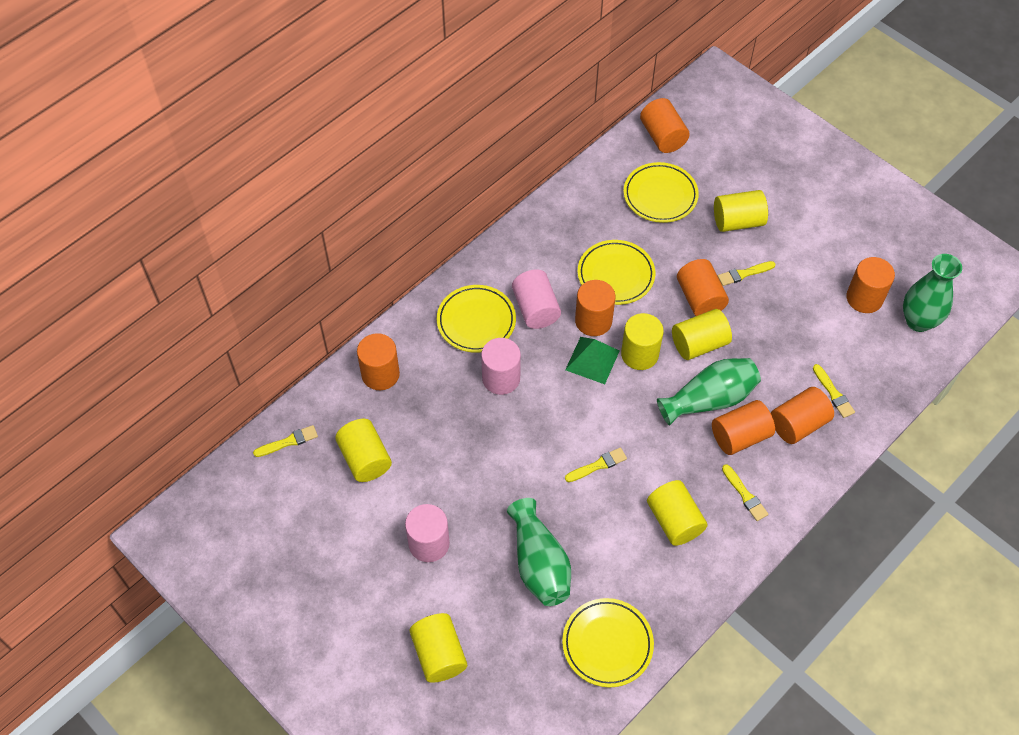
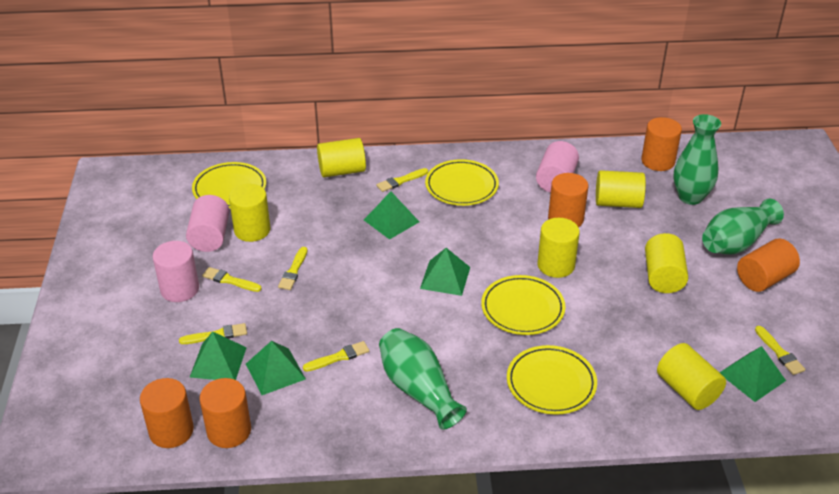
green pyramid: 1 -> 5
orange cylinder: 7 -> 5
yellow brush: 5 -> 6

